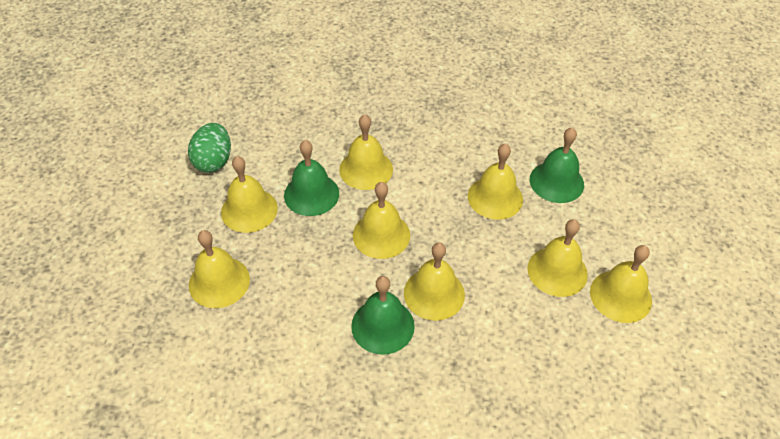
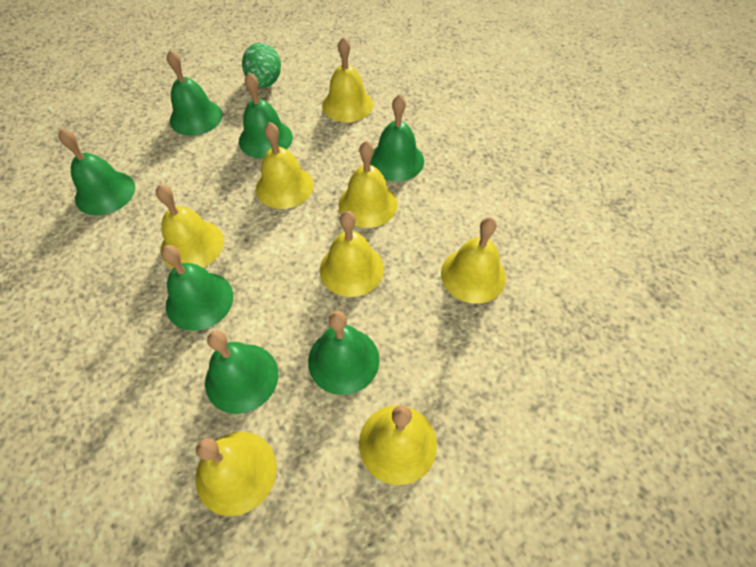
green bell: 3 -> 7

